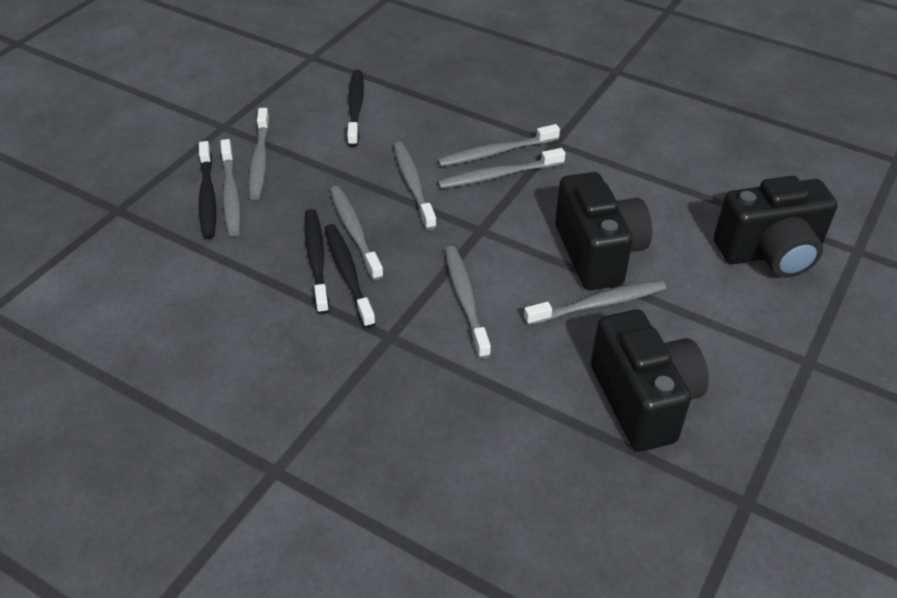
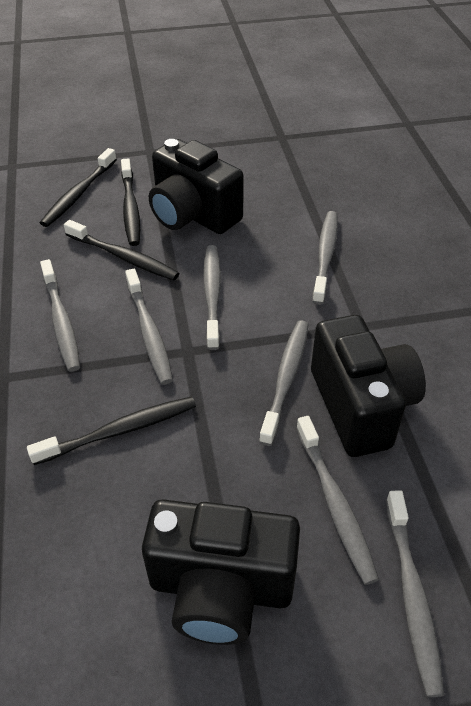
grey toothbrush: 8 -> 7

